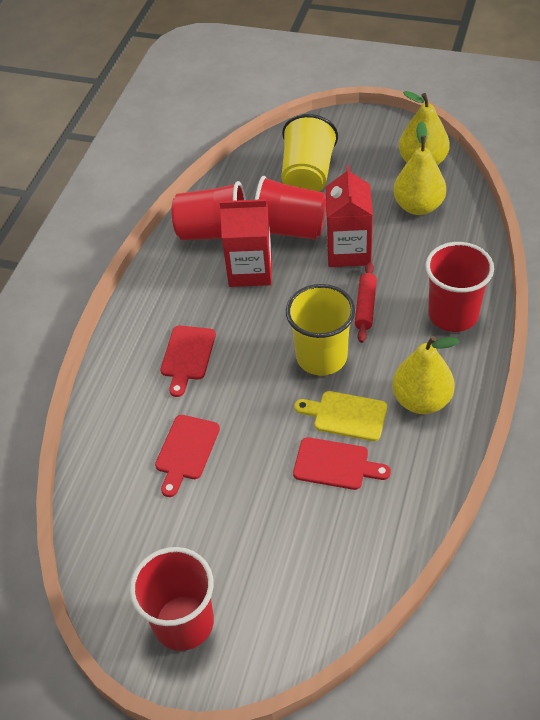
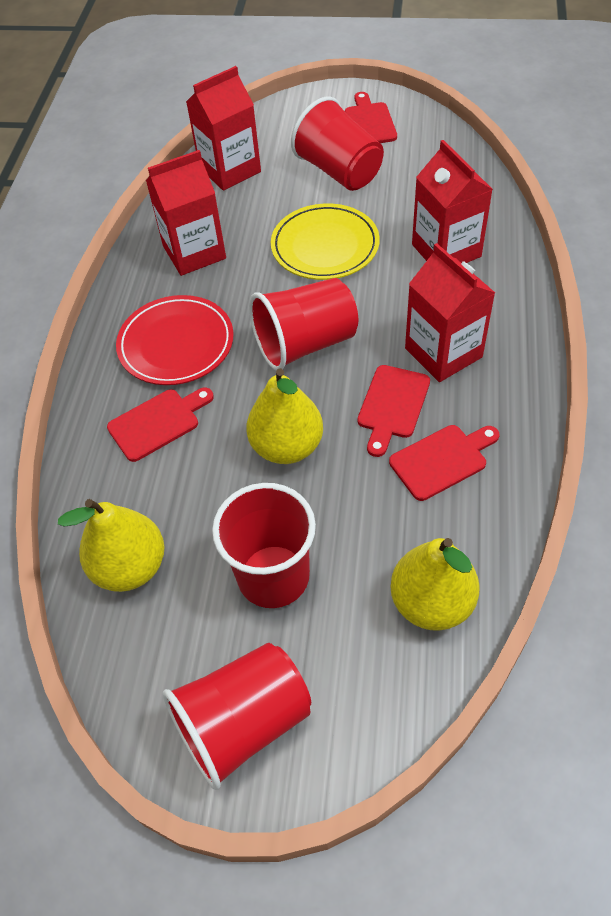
red carton: 2 -> 4
red cutting board: 3 -> 4
red plate: 0 -> 1
red rolling pin: 1 -> 0
yellow cup: 2 -> 0
yellow cutting board: 1 -> 0
yellow plate: 0 -> 1

